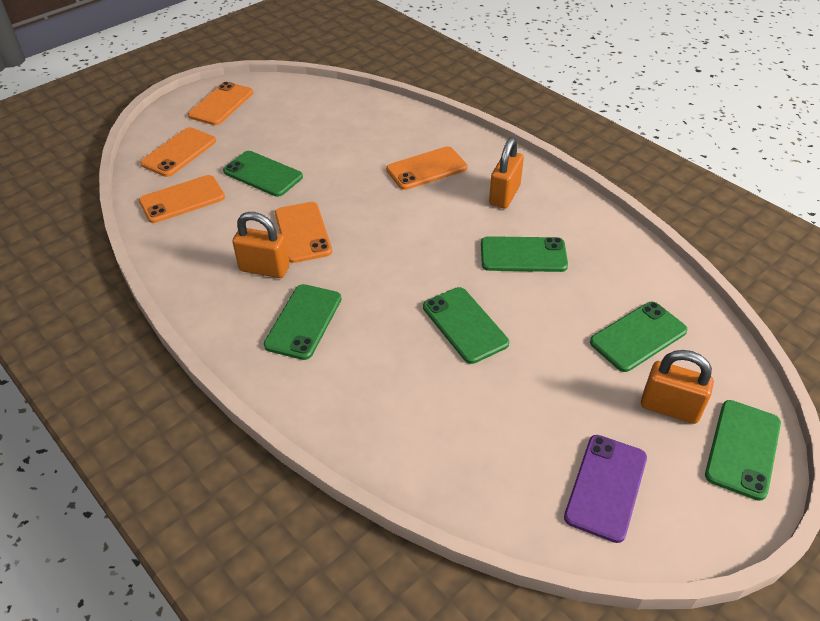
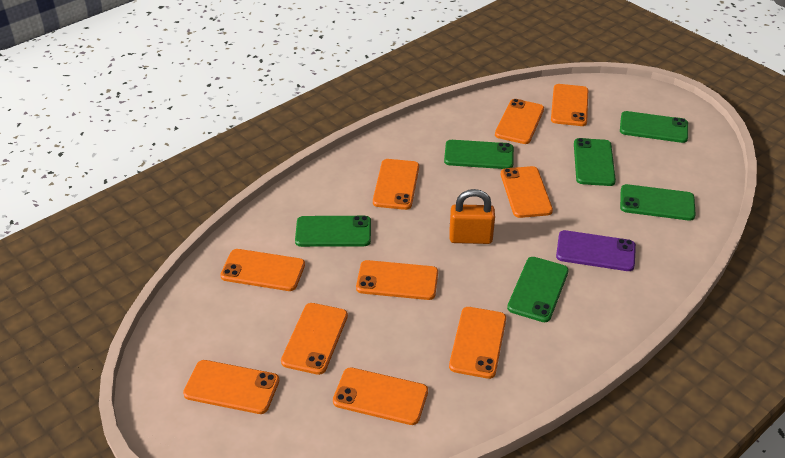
orange padlock: 3 -> 1
orange phone: 5 -> 10

